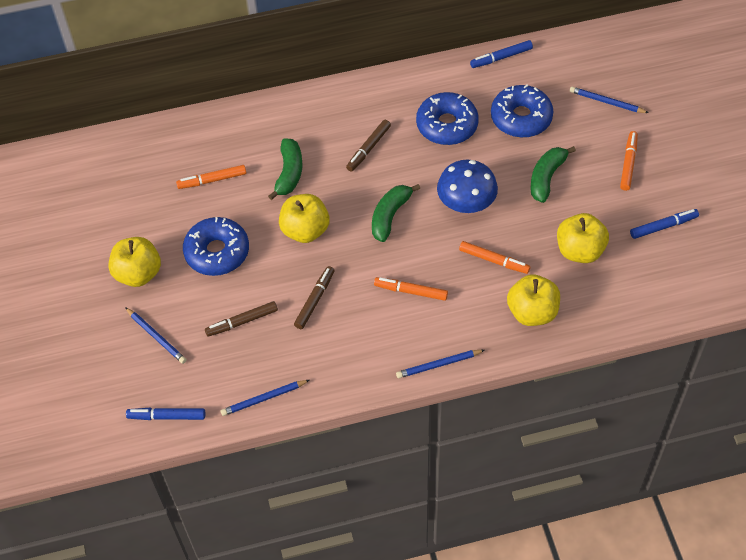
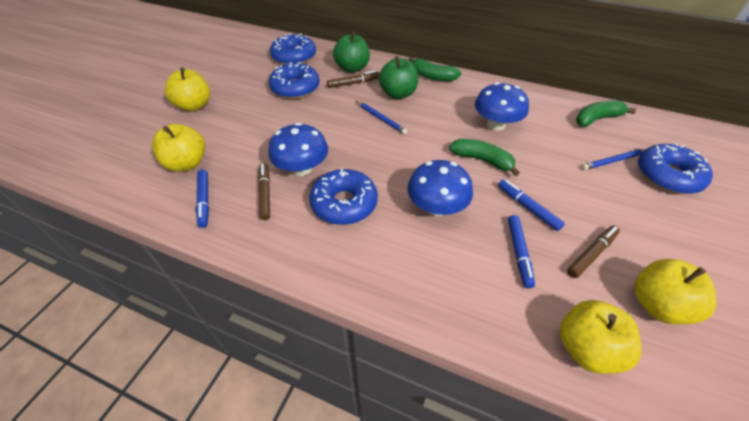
blue donut: 3 -> 4
blue mushroom: 1 -> 3
blue pencil: 4 -> 2
green apple: 0 -> 2
orange marker: 4 -> 0

